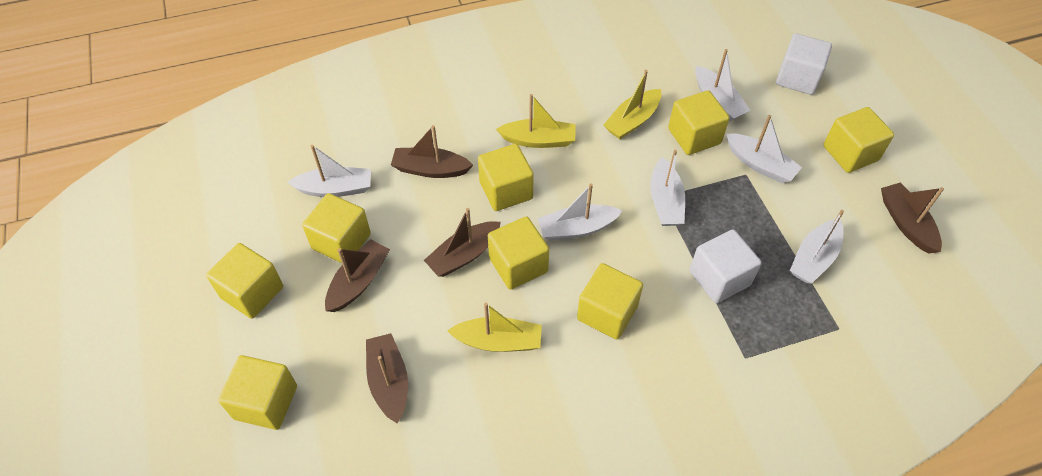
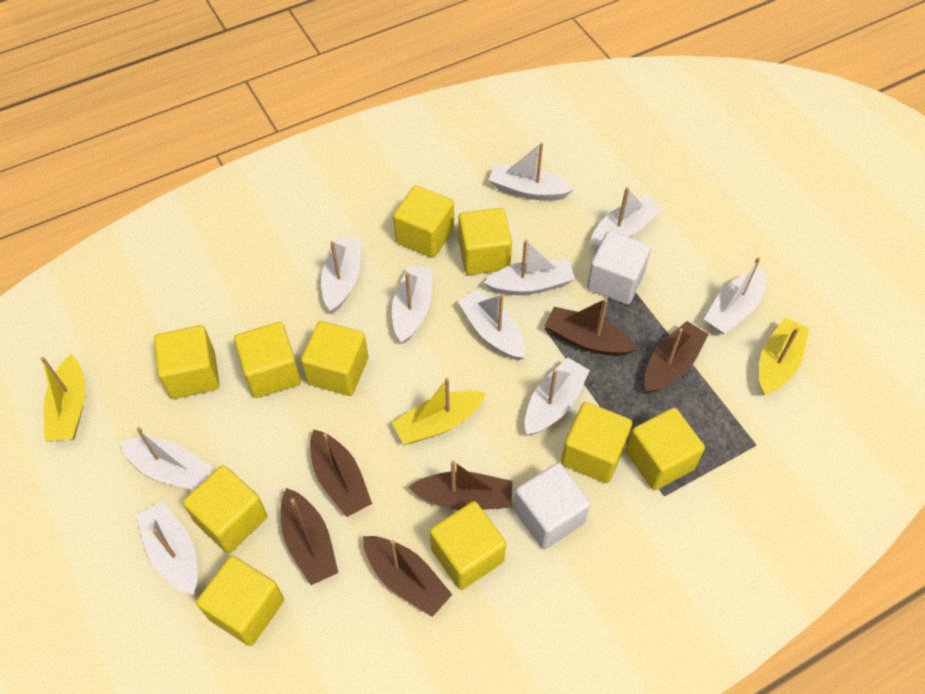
brown boat: 5 -> 6
white boat: 6 -> 10
yellow cube: 8 -> 10

